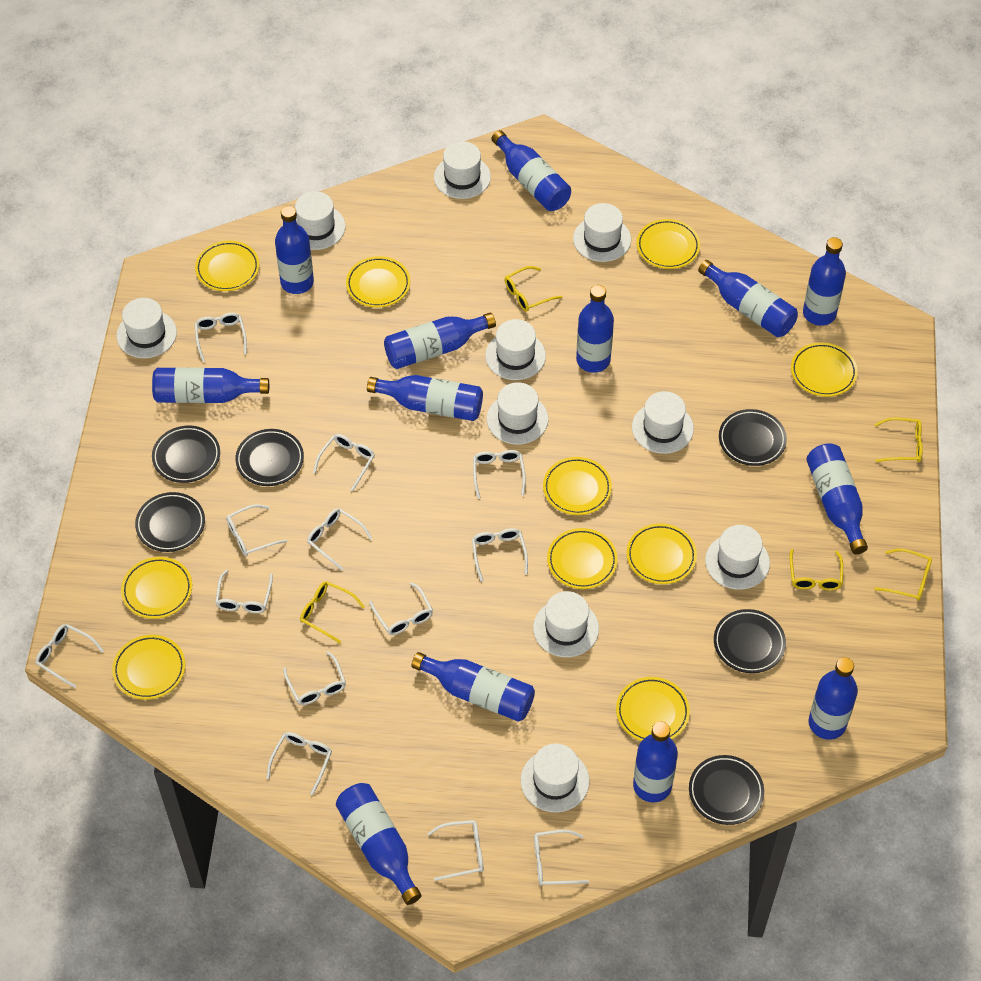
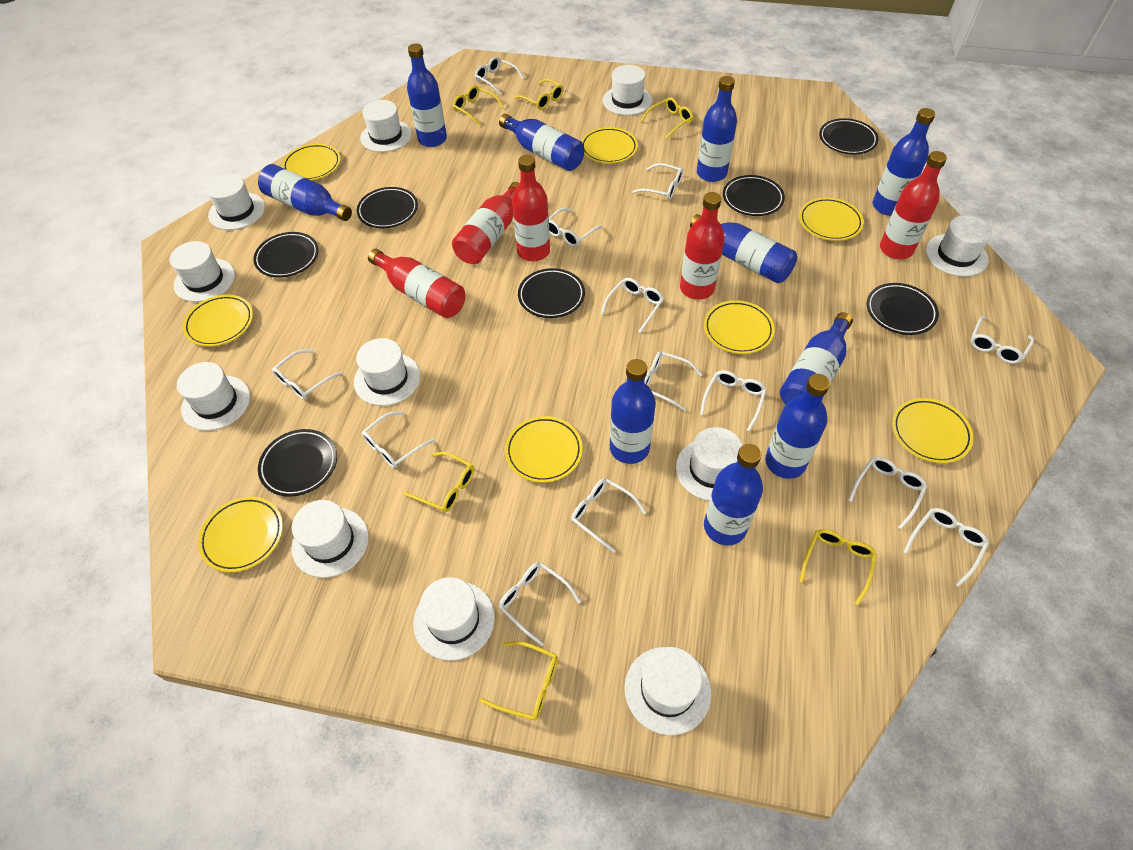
black plate: 6 -> 7
blue bottle: 13 -> 10
red bottle: 0 -> 5
white hat: 10 -> 11
yellow glasses: 5 -> 6
yellow plate: 10 -> 8

